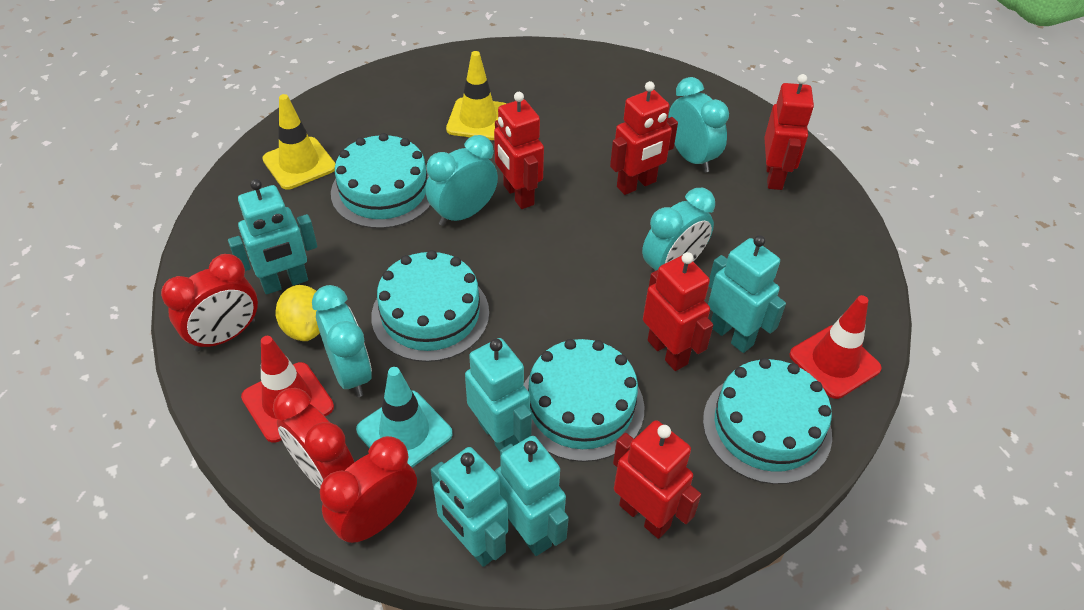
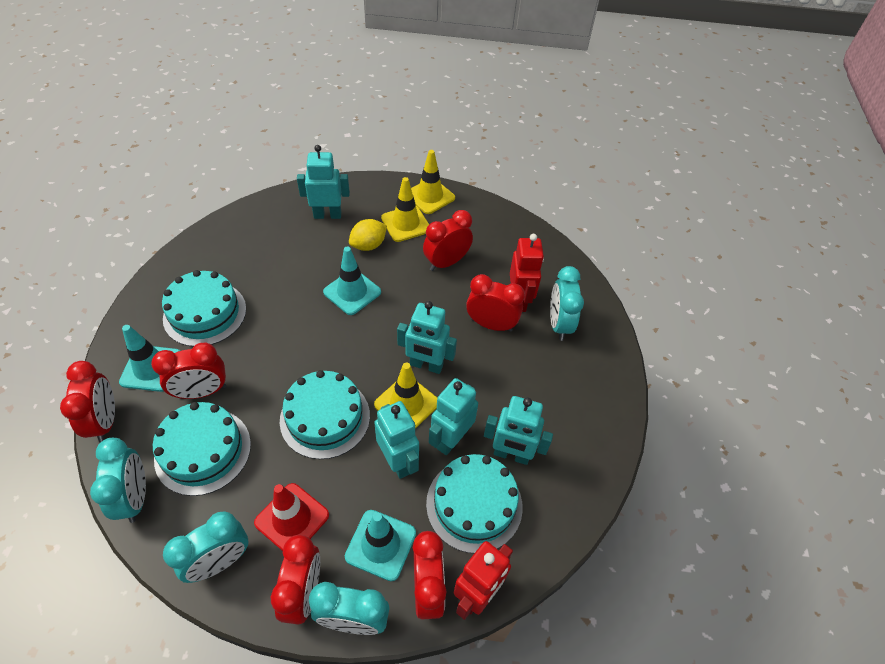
red clock: 3 -> 6
red robot: 5 -> 2
red traffic cone: 2 -> 1
turquoise traffic cone: 1 -> 3
yellow traffic cone: 2 -> 3

